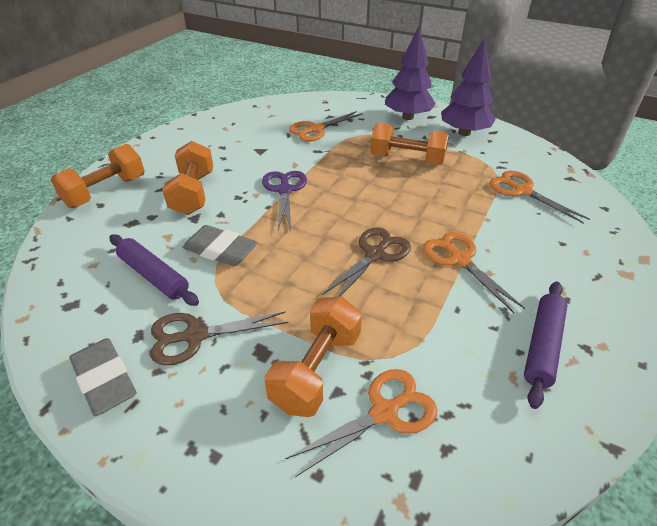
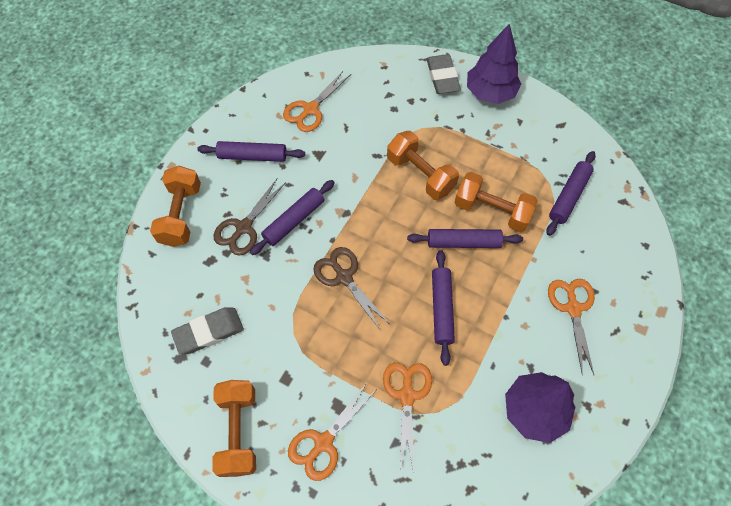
purple rolling pin: 2 -> 5
purple scissors: 1 -> 0

